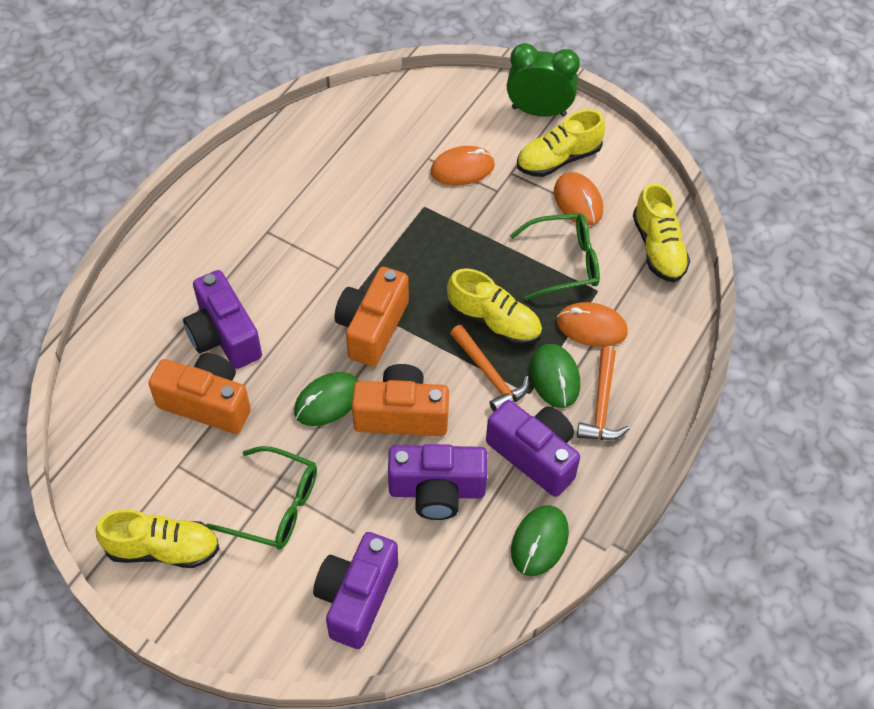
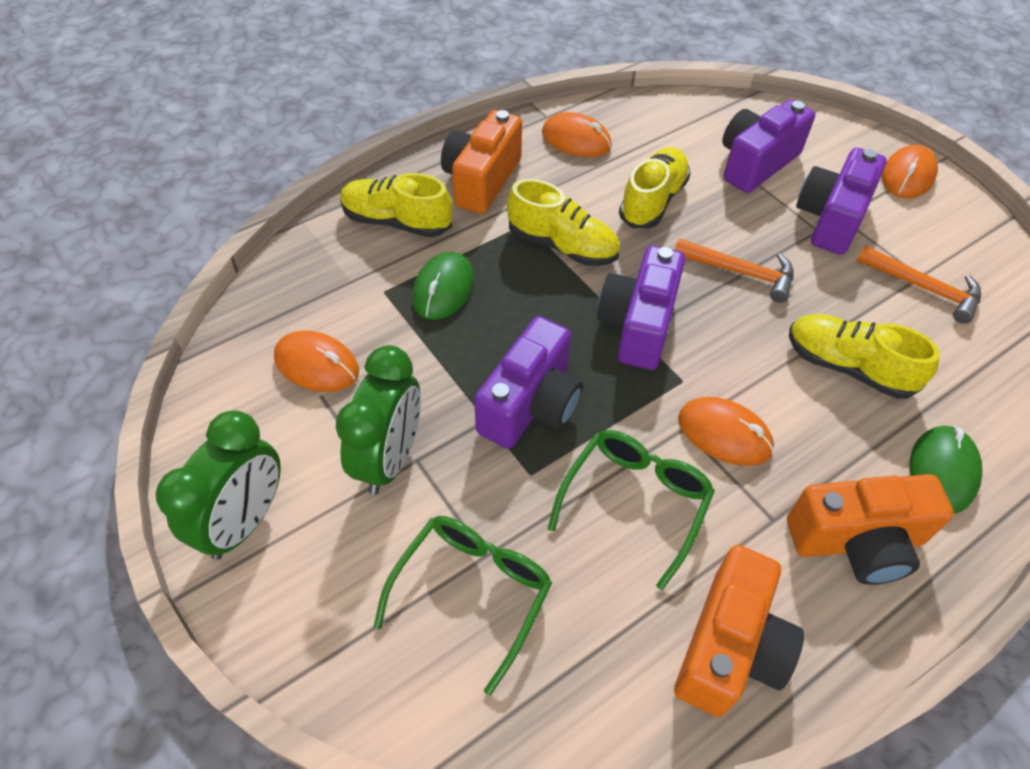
green clock: 1 -> 2
green mouse: 3 -> 2
orange mouse: 3 -> 4

